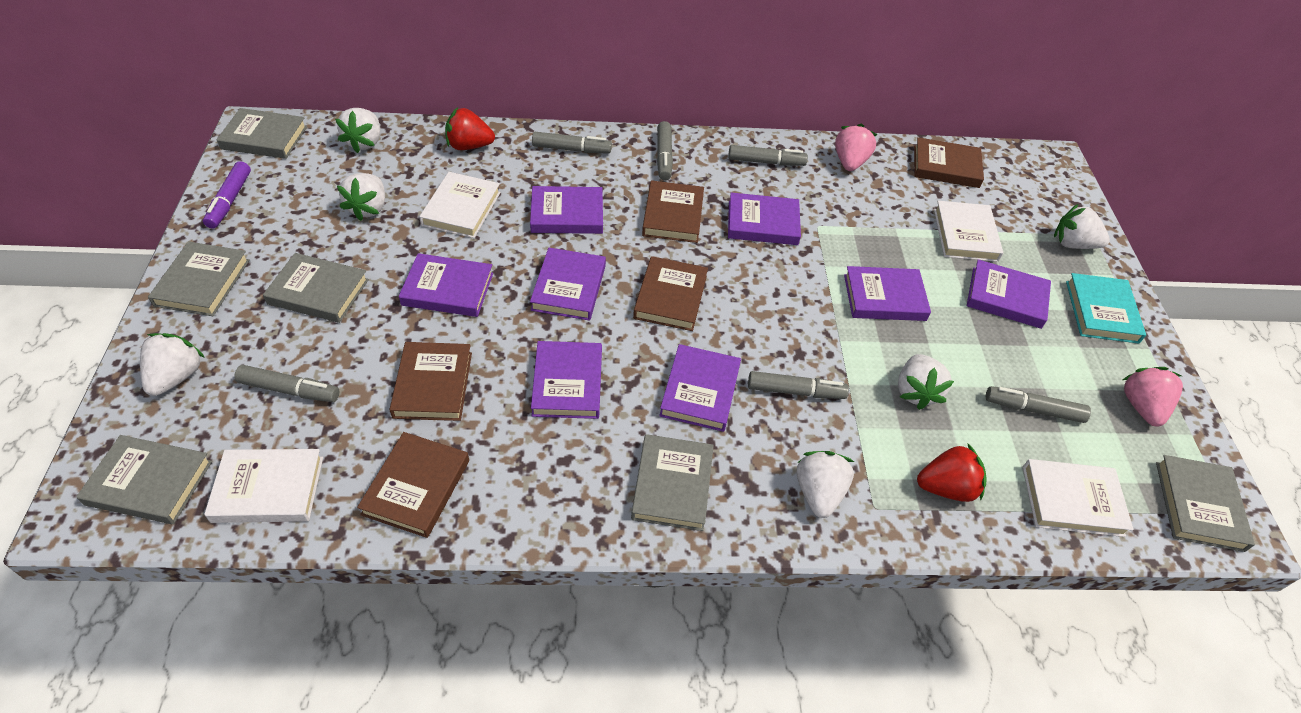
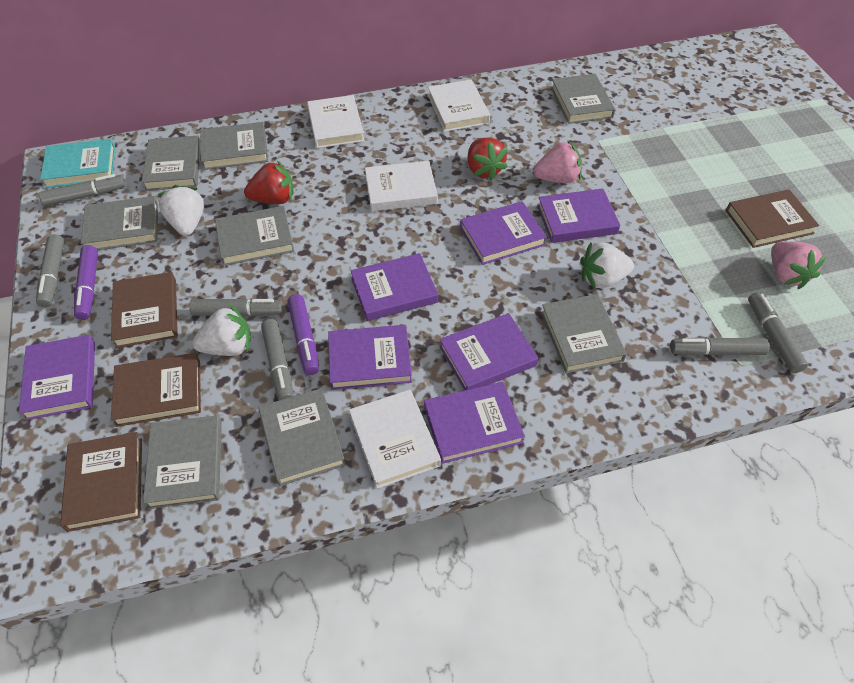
brown book: 5 -> 4
grey book: 6 -> 8
purple book: 8 -> 7
purple marker: 1 -> 2
white strawberry: 6 -> 3

